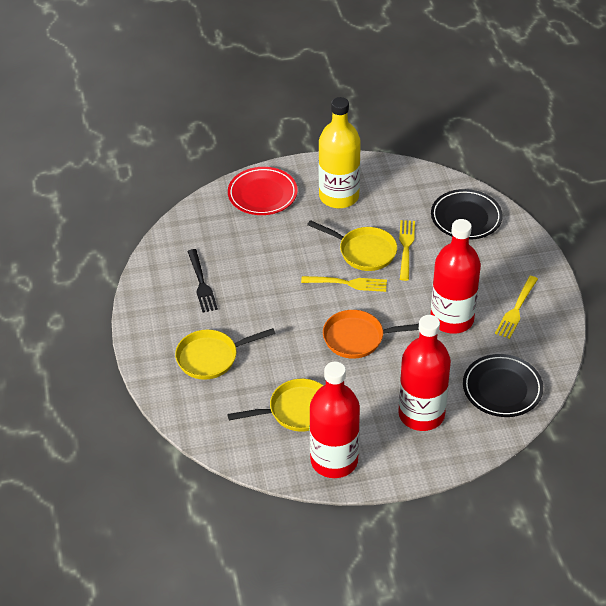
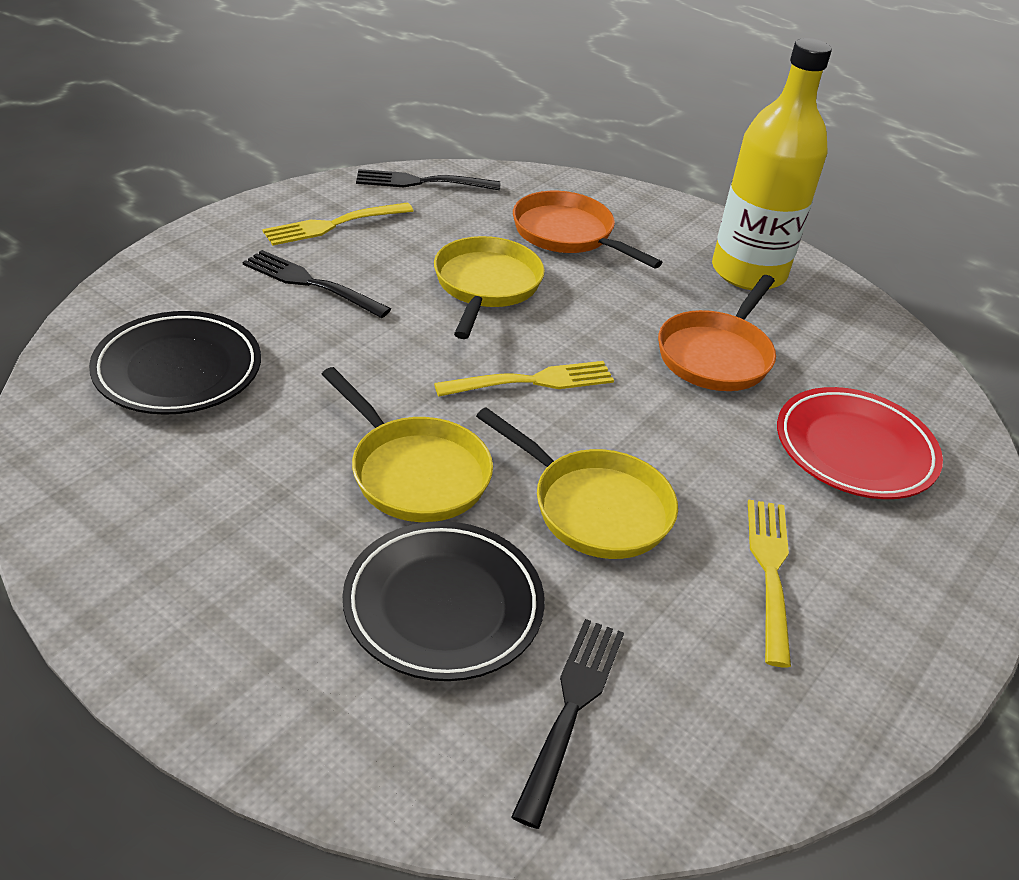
black fork: 1 -> 3
orange pan: 1 -> 2
red bottle: 3 -> 0

